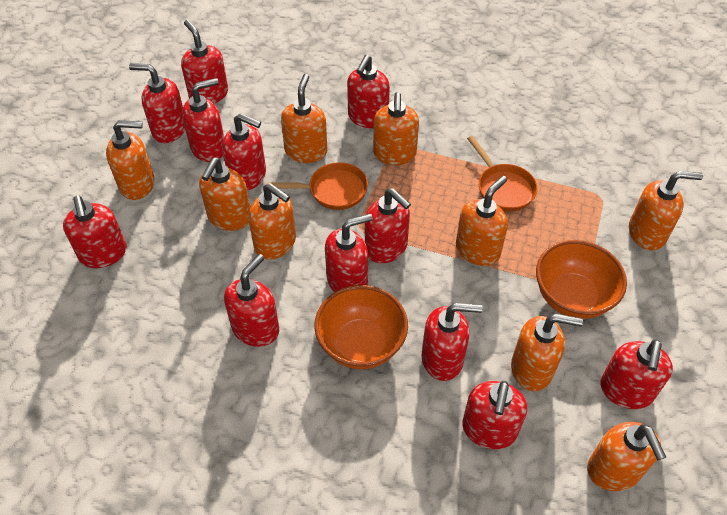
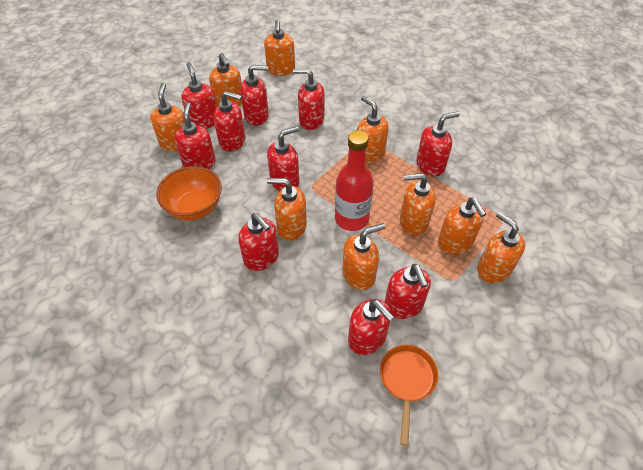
orange bowl: 2 -> 1
orange pan: 2 -> 1
red bottle: 0 -> 1
red soap dispenser: 12 -> 10

